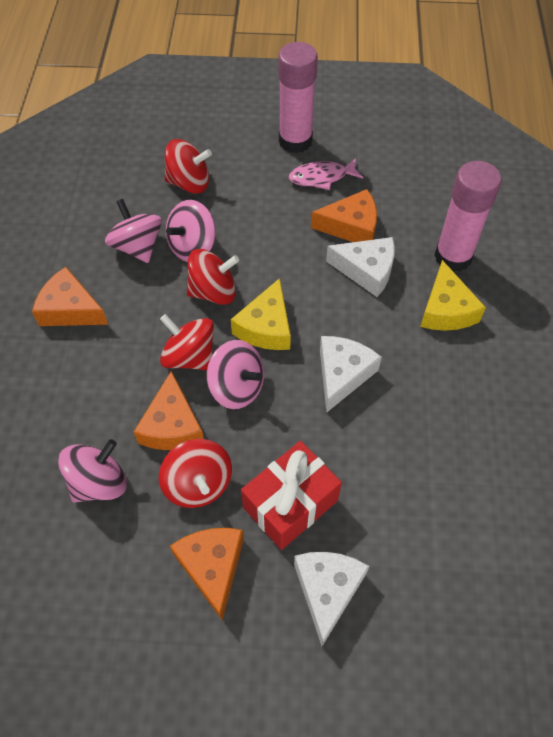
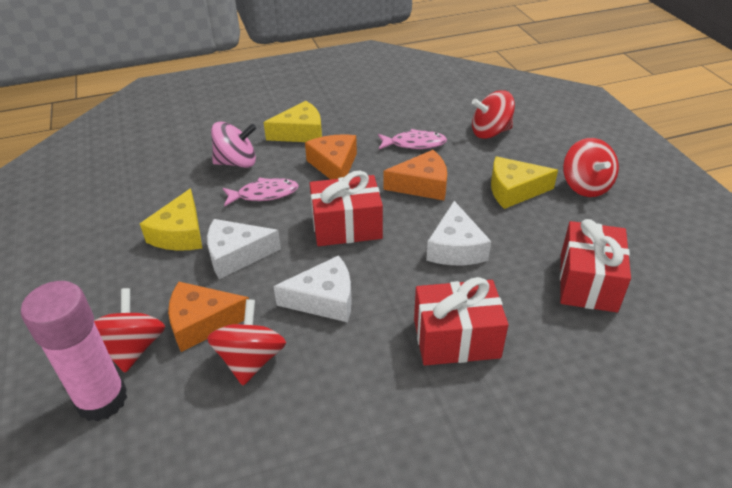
orange cheese: 4 -> 3
pink fish: 1 -> 2
pink glue stick: 2 -> 1
pink spinning top: 4 -> 1
red gift: 1 -> 3
yellow cheese: 2 -> 3

